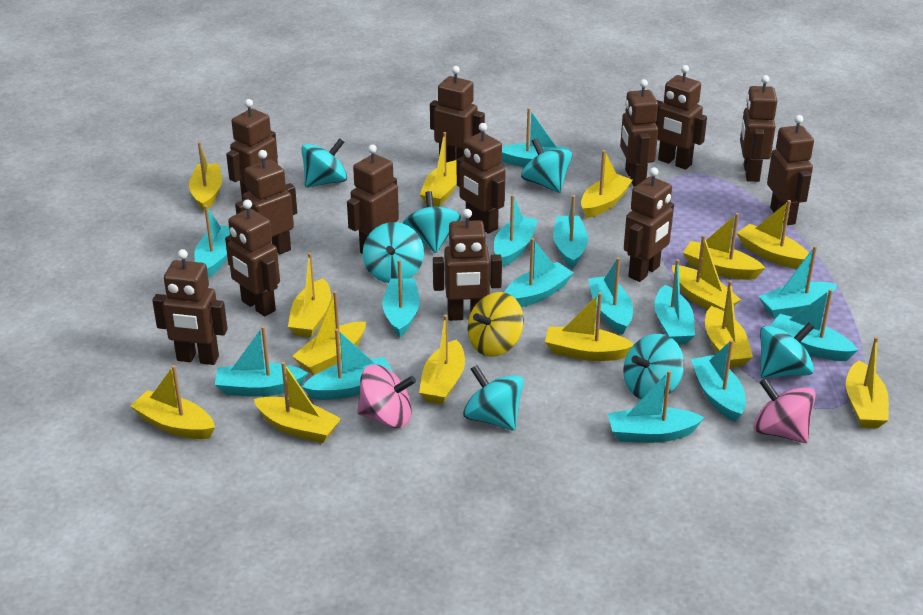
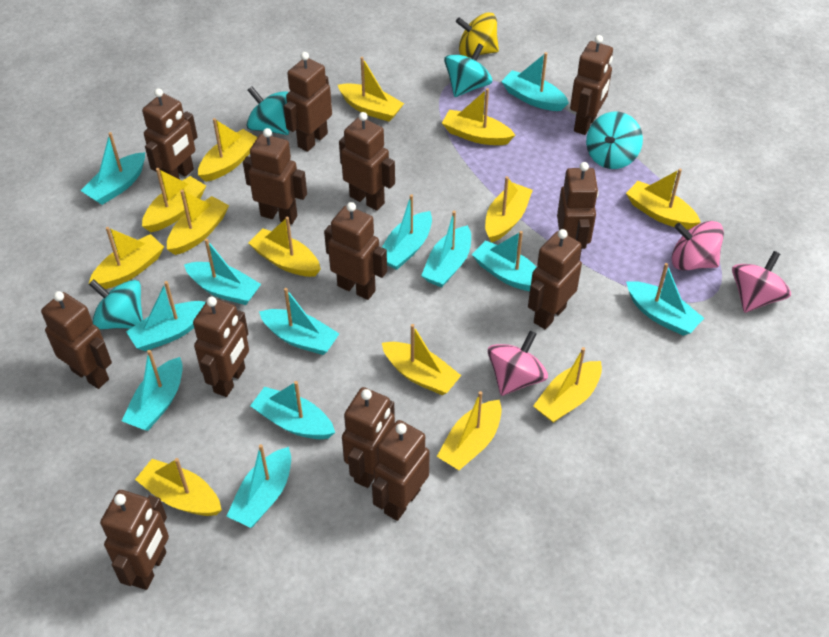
pink spinning top: 2 -> 3
turquoise boat: 14 -> 12
turquoise spinning top: 7 -> 4
yellow boat: 14 -> 13

